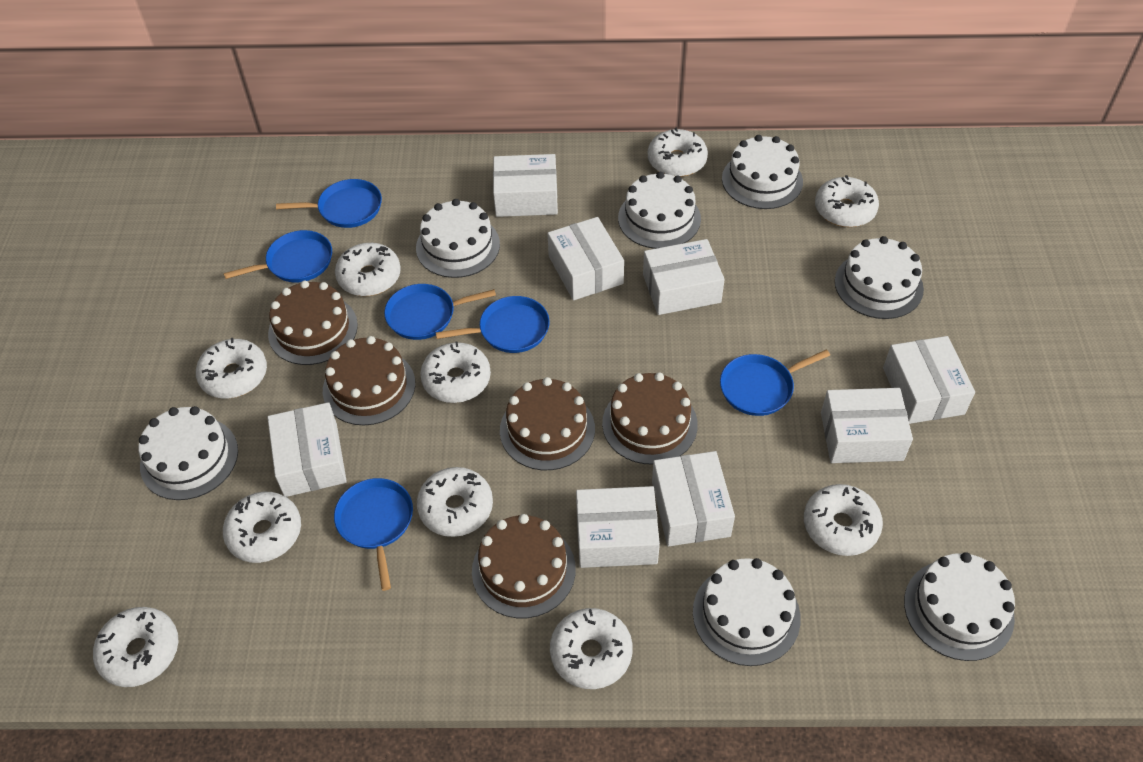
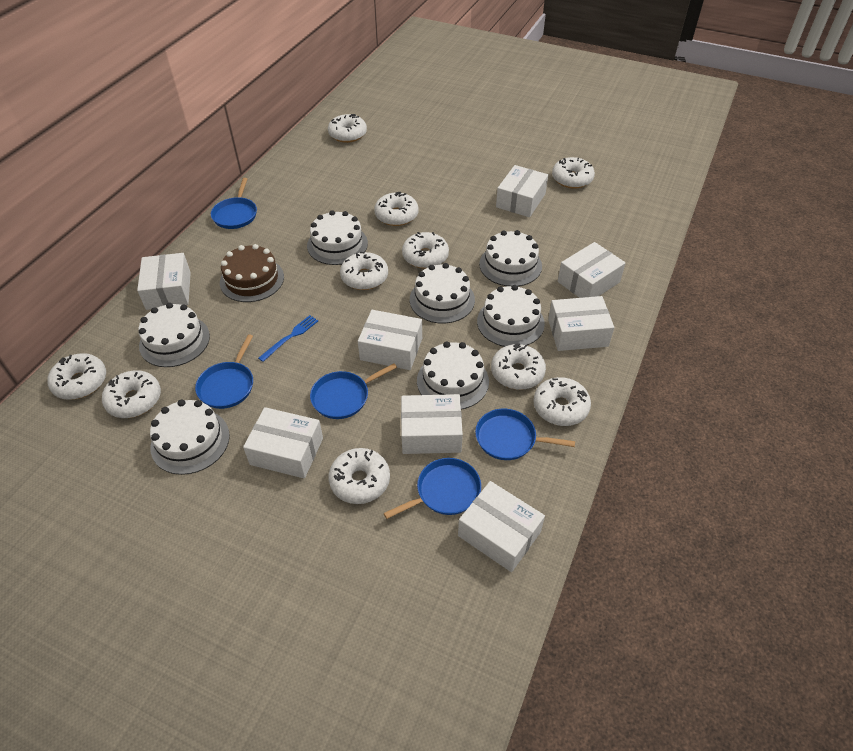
blue fork: 0 -> 1
blue pan: 6 -> 5
brown cake: 5 -> 1

